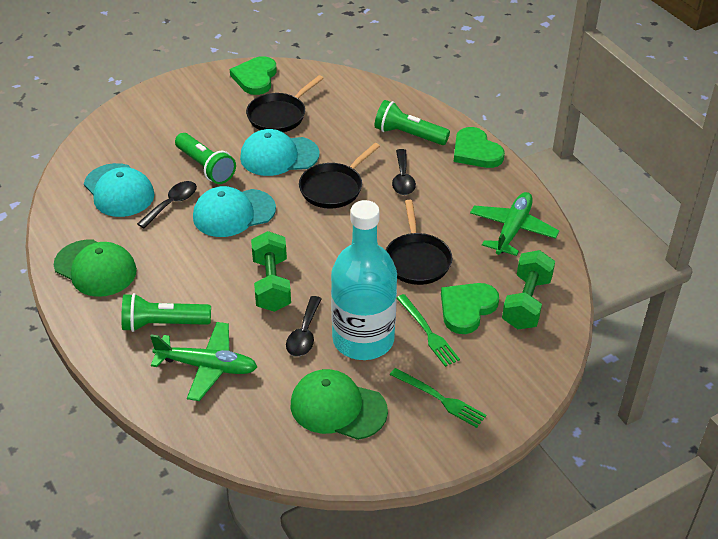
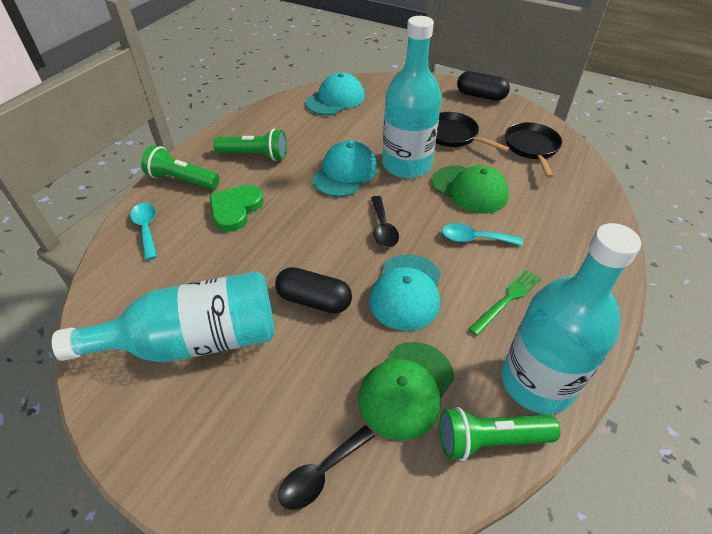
black capsule: 0 -> 2
black pan: 3 -> 2
black spoon: 3 -> 2
green dumbbell: 2 -> 0
green fork: 2 -> 1
green heart: 3 -> 1
green plane: 2 -> 0
turquoise bottle: 1 -> 3
turquoise spoon: 0 -> 2

